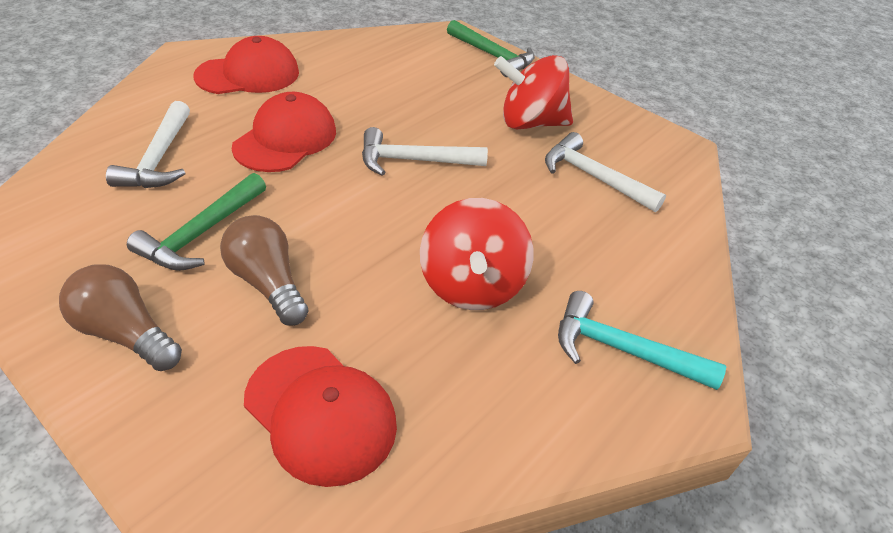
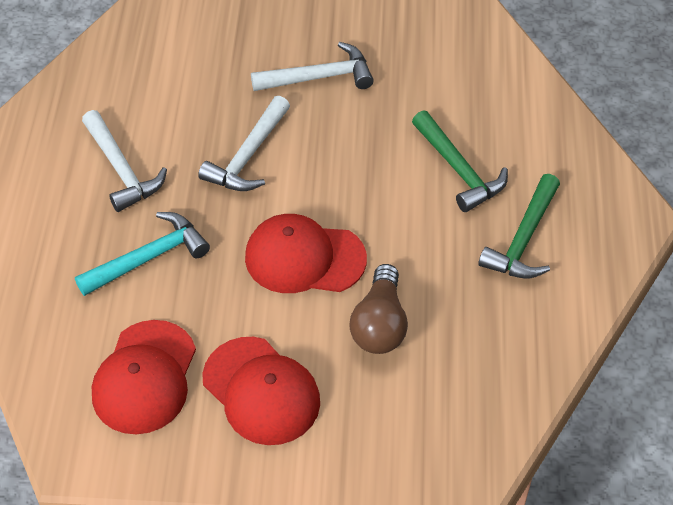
brown light bulb: 2 -> 1
red spinning top: 2 -> 0

